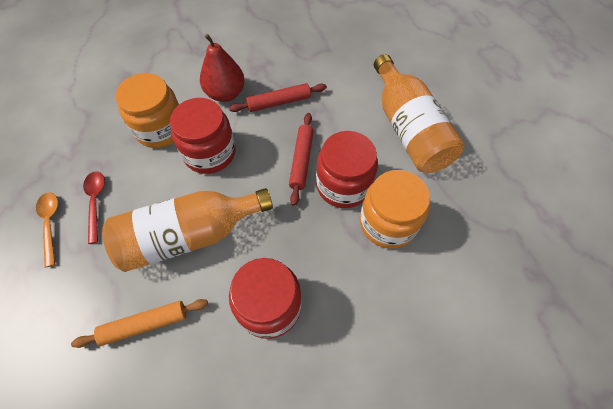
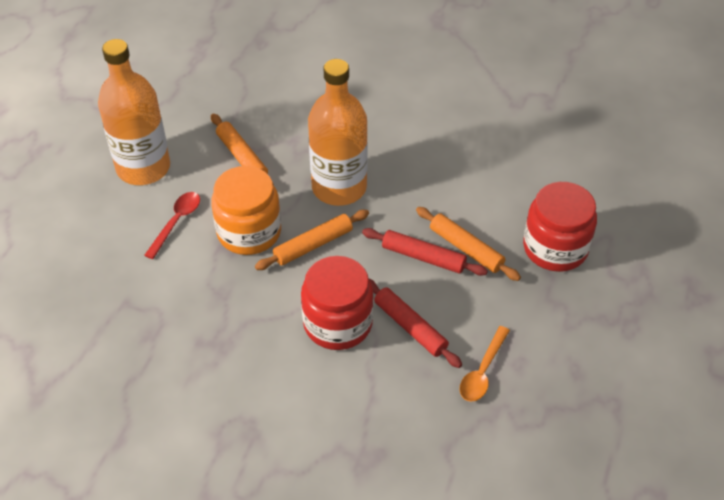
orange jar: 2 -> 1
orange rolling pin: 1 -> 3
red jar: 3 -> 2
red pear: 1 -> 0

